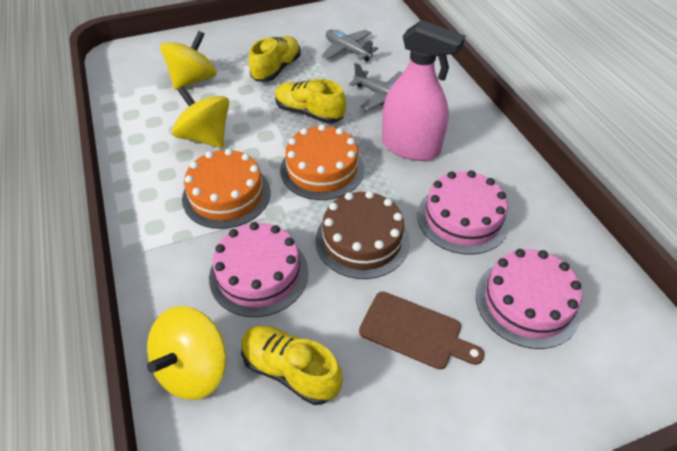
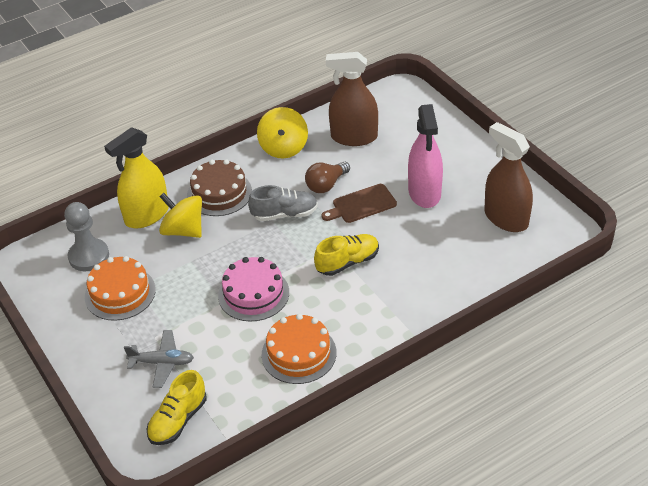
brown light bulb: 0 -> 1
brown spray bottle: 0 -> 2
grey pawn: 0 -> 1
grey plane: 2 -> 1
grey shoe: 0 -> 1
pink cake: 3 -> 1
yellow shoe: 3 -> 2
yellow spinning top: 3 -> 2
yellow spray bottle: 0 -> 1

